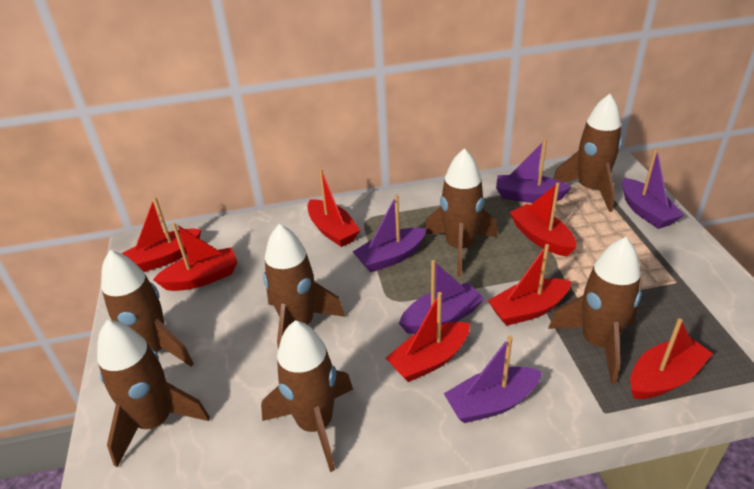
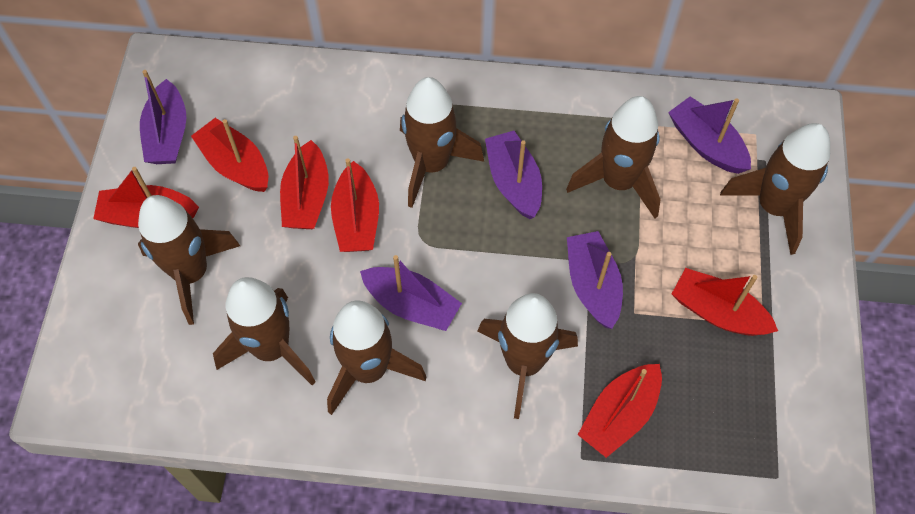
red boat: 7 -> 6

